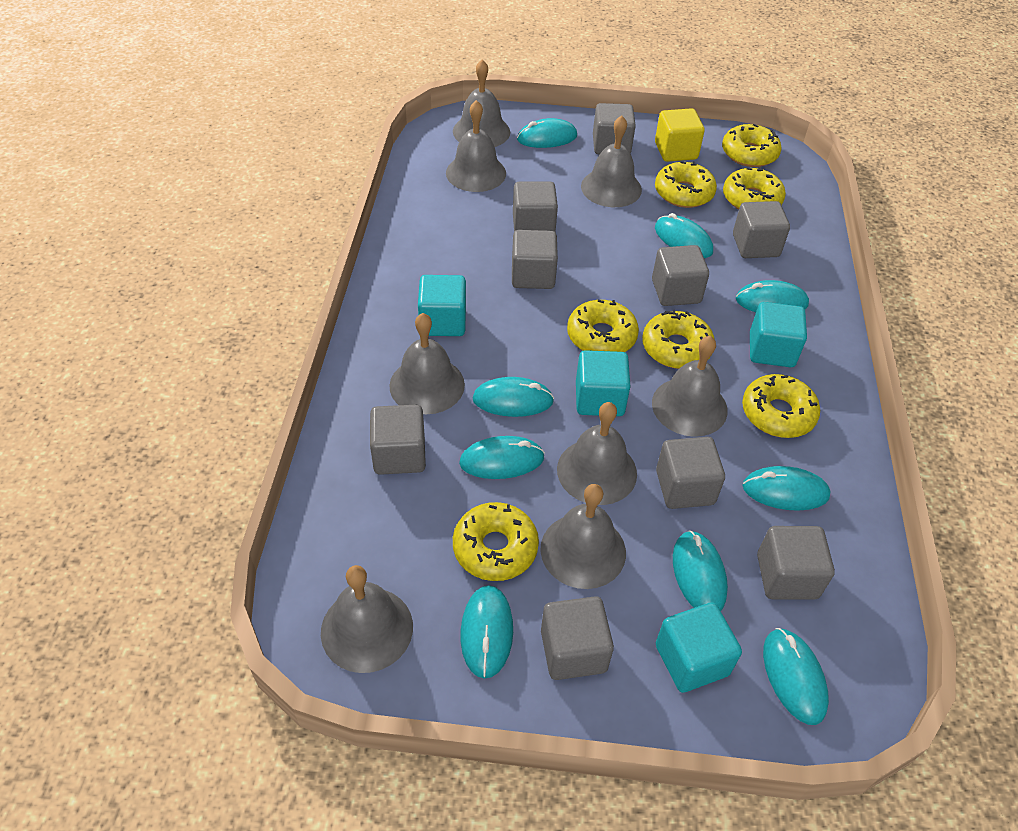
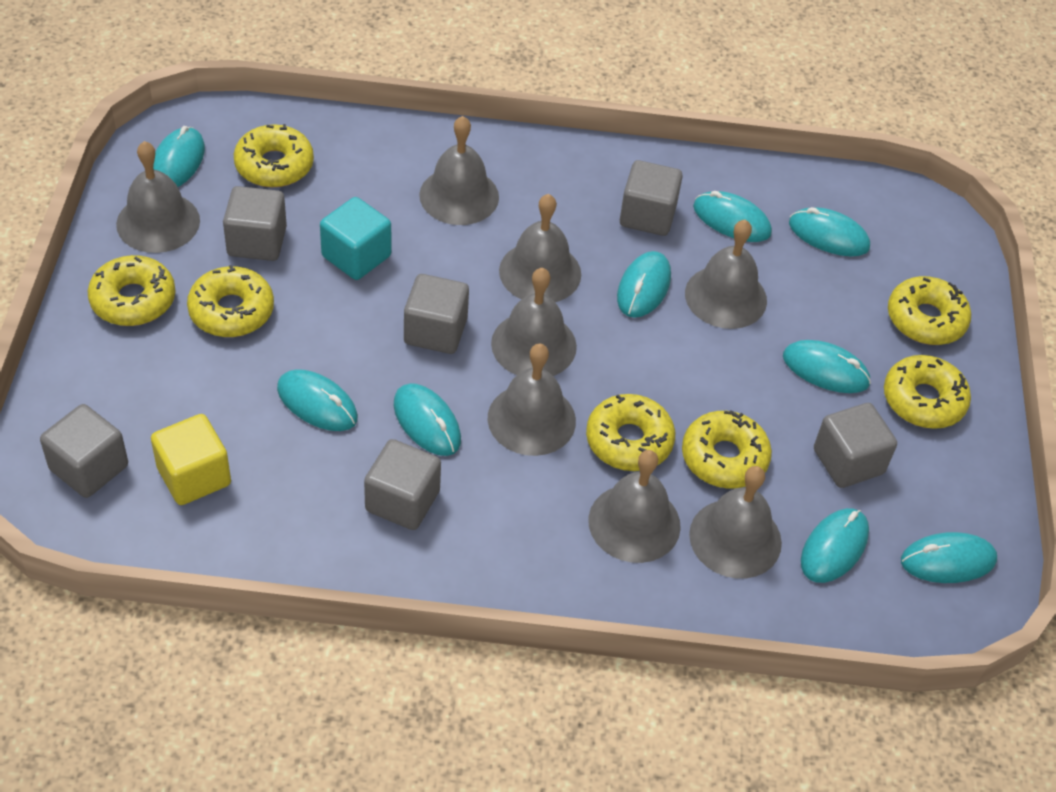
grey cube: 9 -> 6
turquoise cube: 4 -> 1

